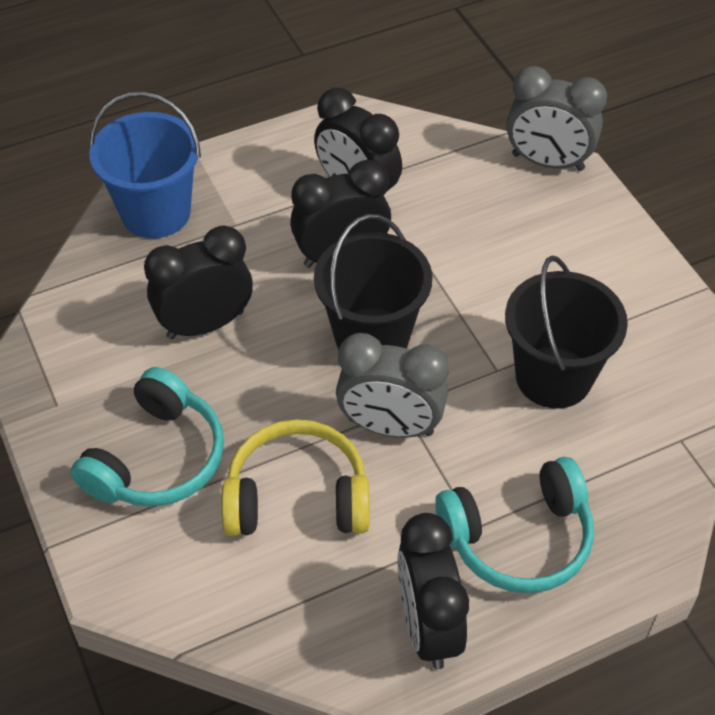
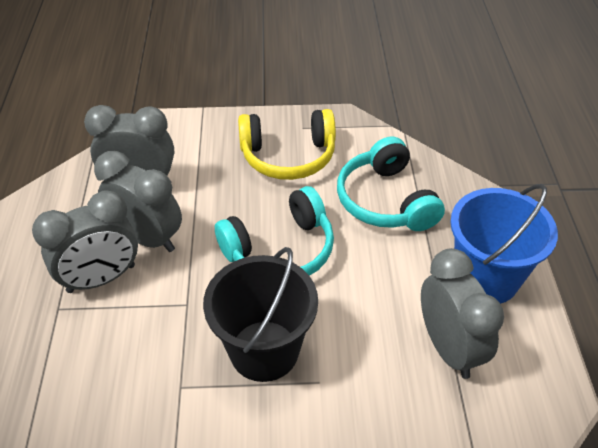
black bucket: 2 -> 1
black clock: 4 -> 0
grey clock: 2 -> 4

